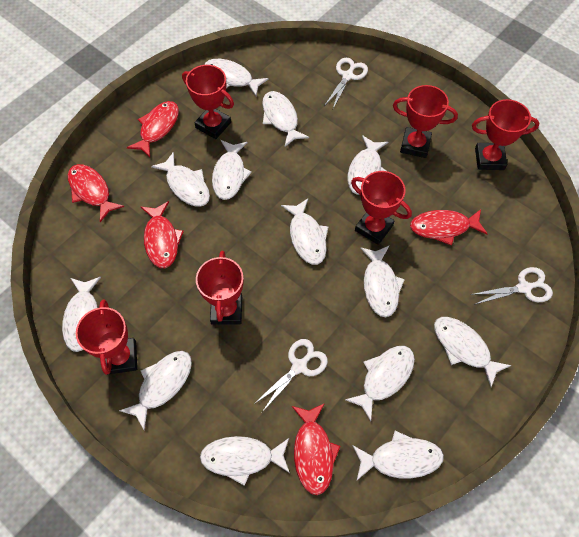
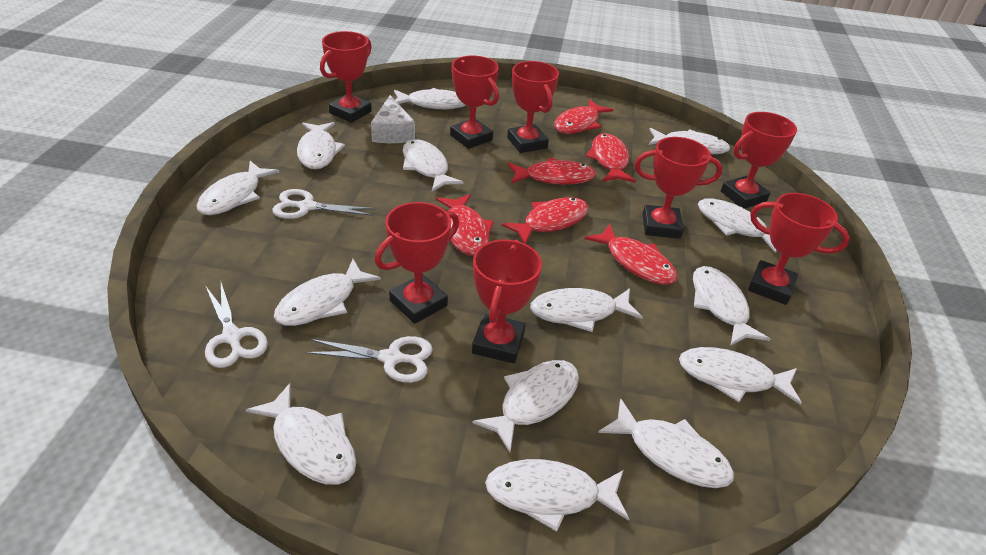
red fish: 5 -> 6
red trophy: 6 -> 8
white cheese: 0 -> 1
white fish: 13 -> 14

